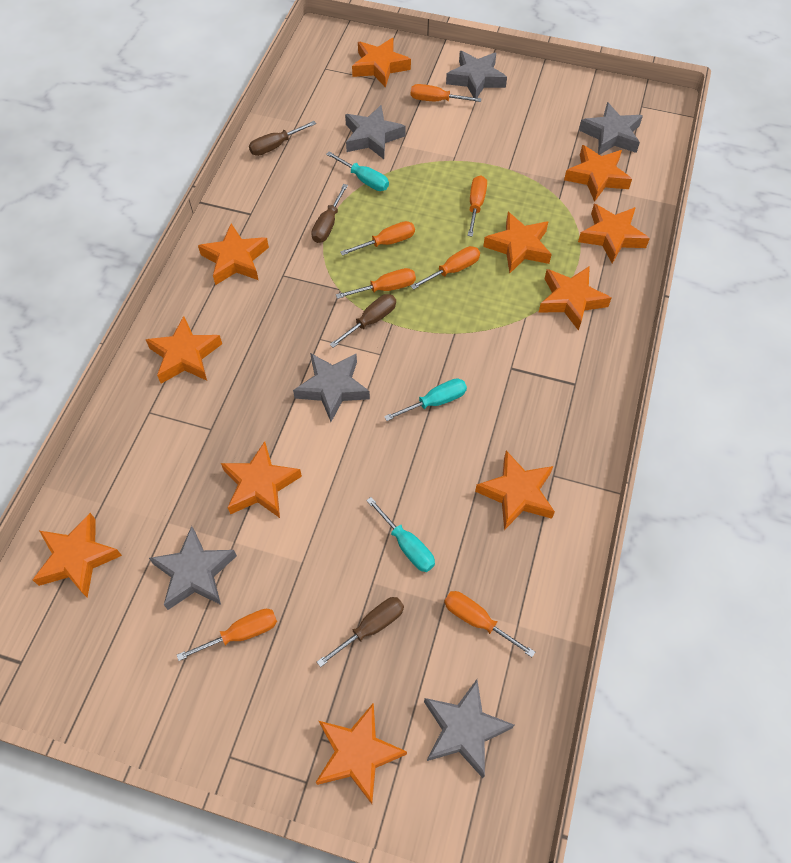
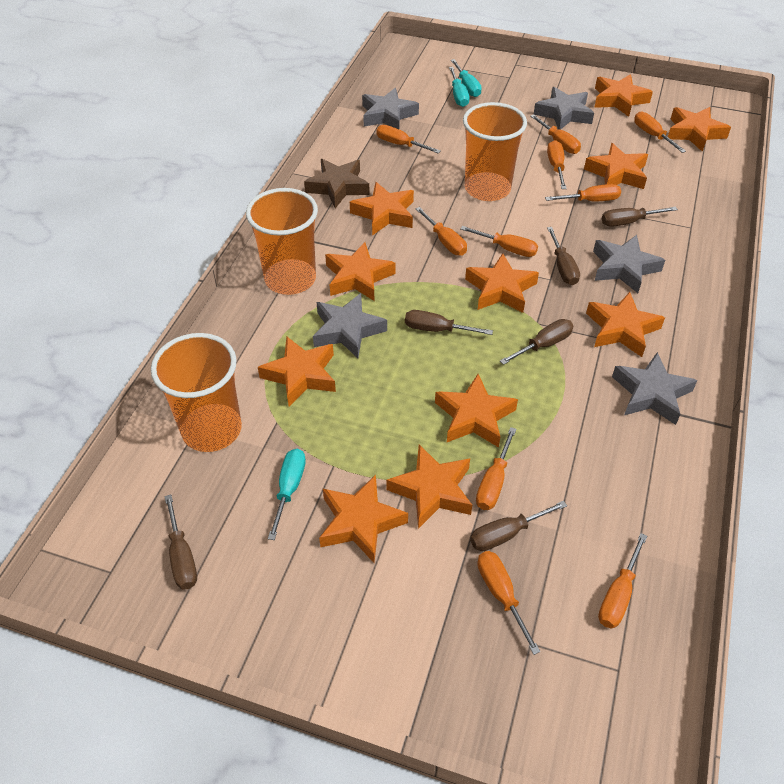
brown screwdriver: 4 -> 6
brown star: 0 -> 1
grey star: 6 -> 5
orange cup: 0 -> 3
orange screwdriver: 7 -> 10

